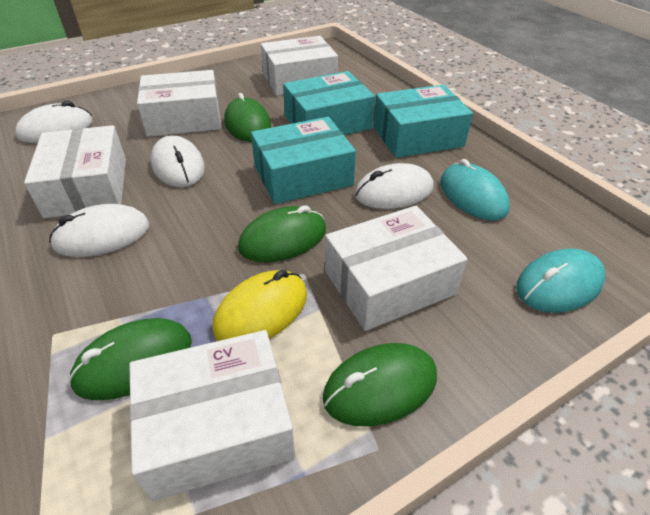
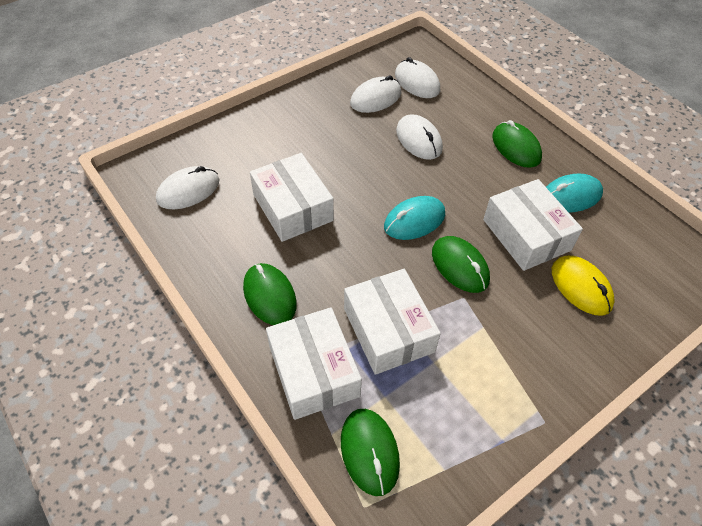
turquoise box: 3 -> 0
white box: 5 -> 4

